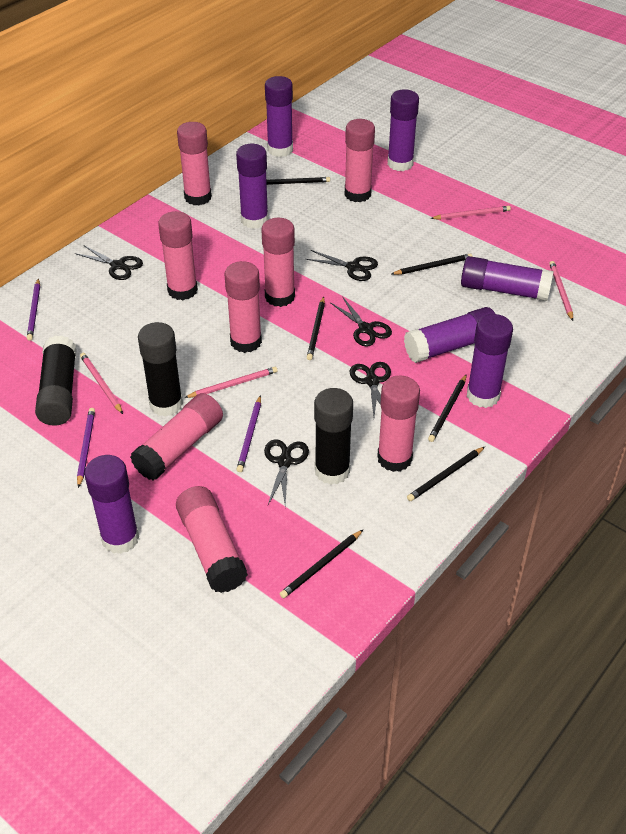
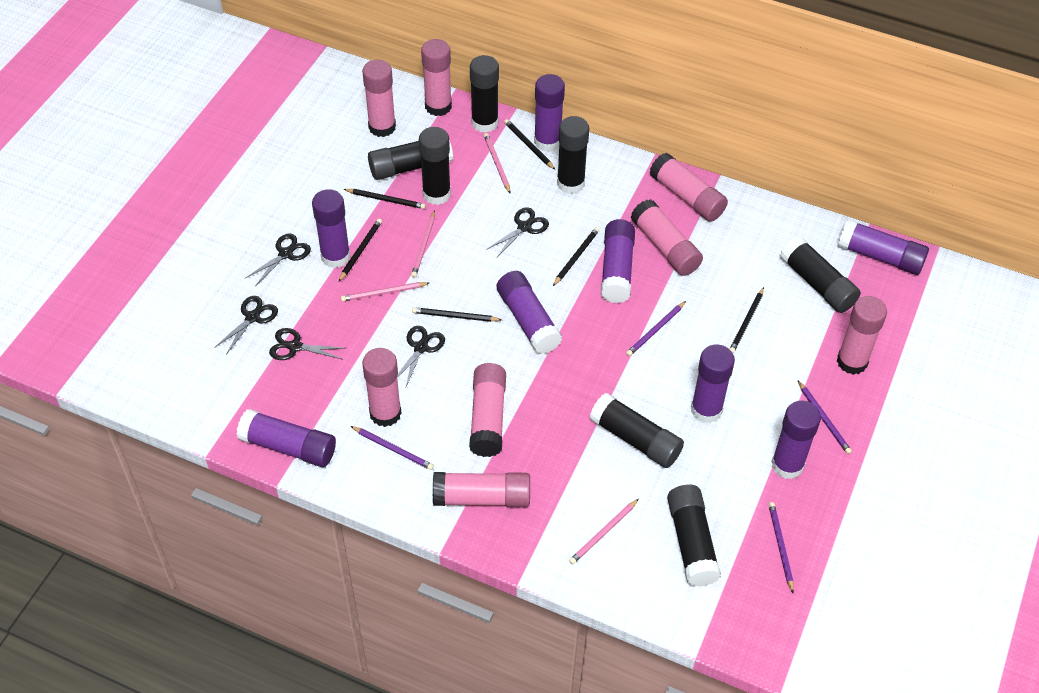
black glue stick: 3 -> 7
purple glue stick: 7 -> 8
purple pencil: 3 -> 4

